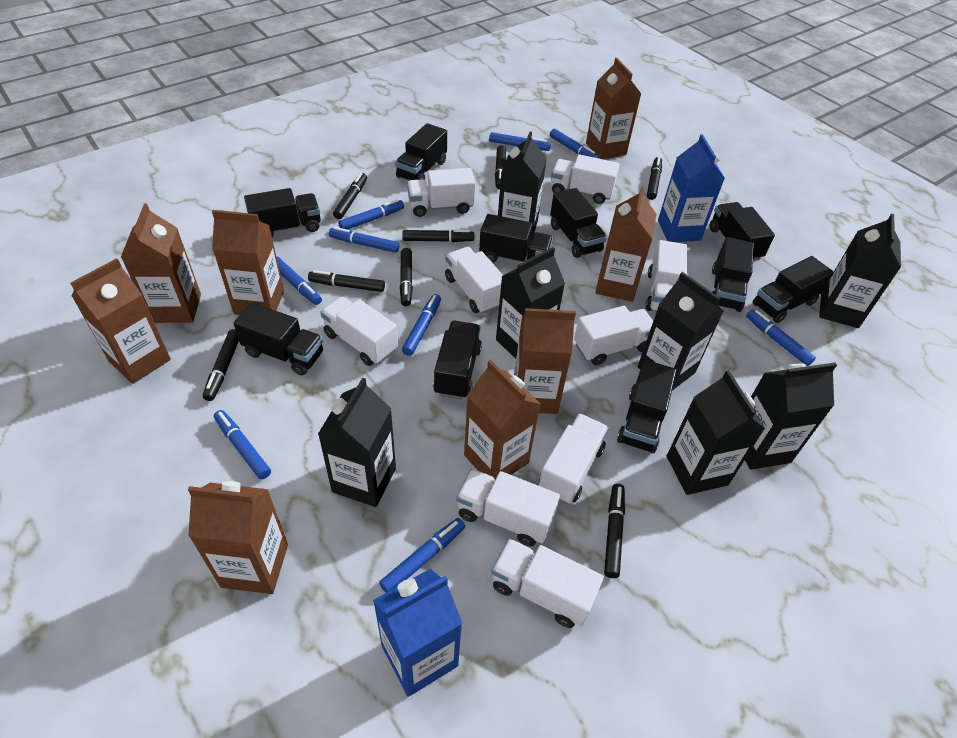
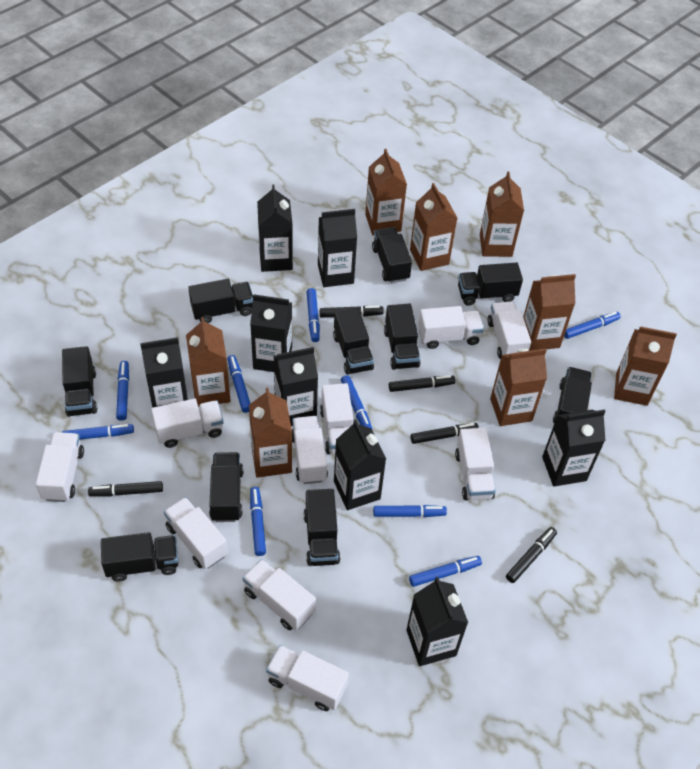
black carton: 7 -> 8
black marker: 8 -> 5
blue carton: 2 -> 0
white truck: 9 -> 10

